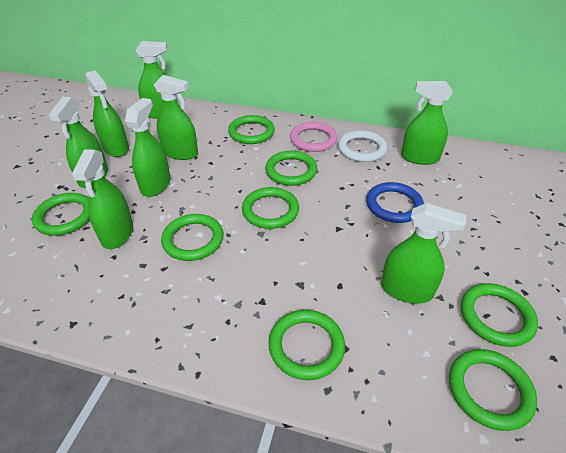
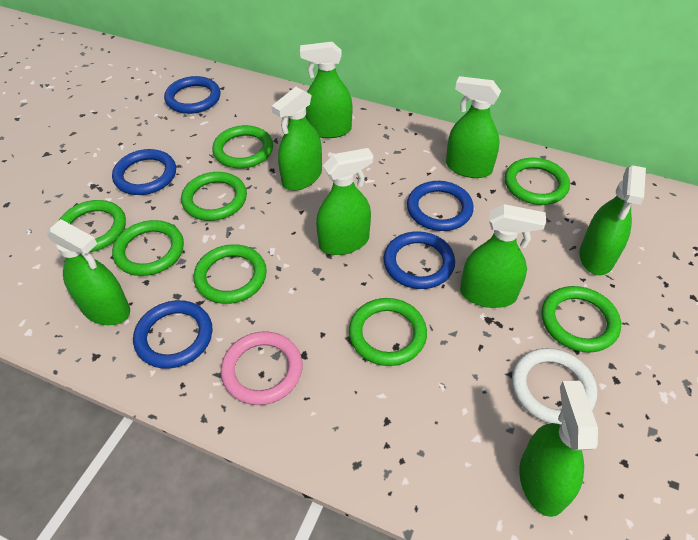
blue ring: 1 -> 5

